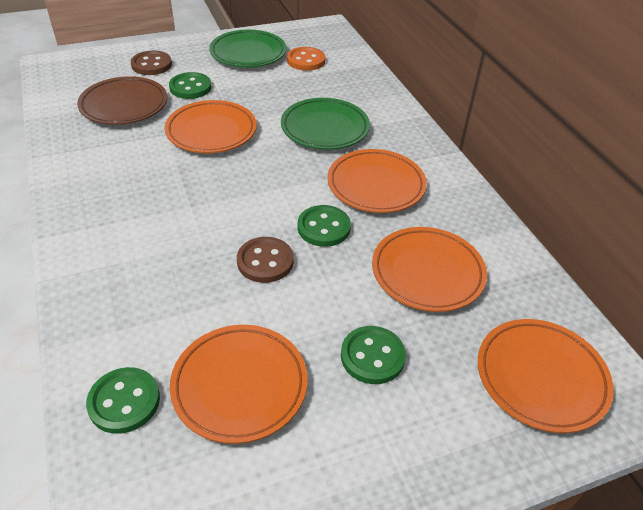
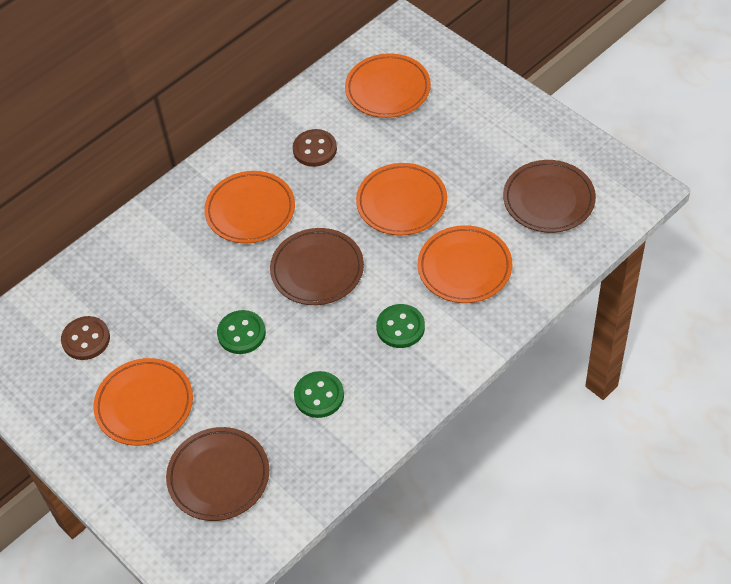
brown plate: 1 -> 3
green button: 4 -> 3
green plate: 2 -> 0
orange button: 1 -> 0

